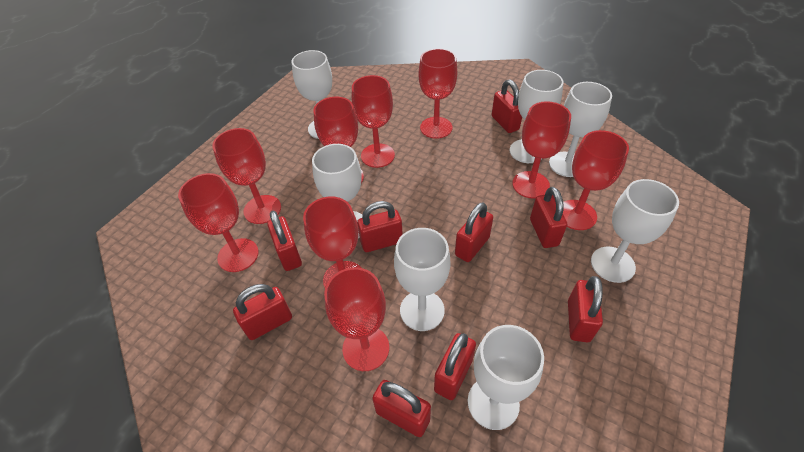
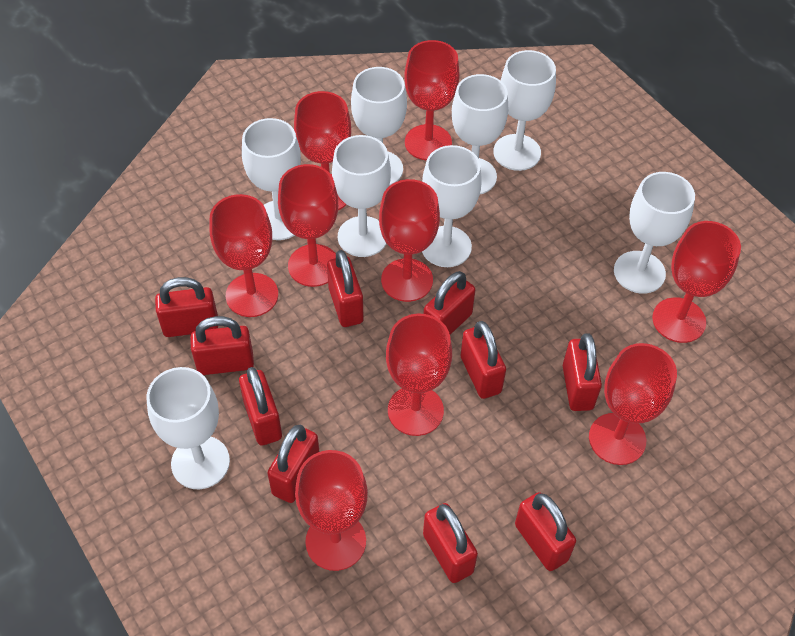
red padlock: 9 -> 10
white goblet: 7 -> 8

